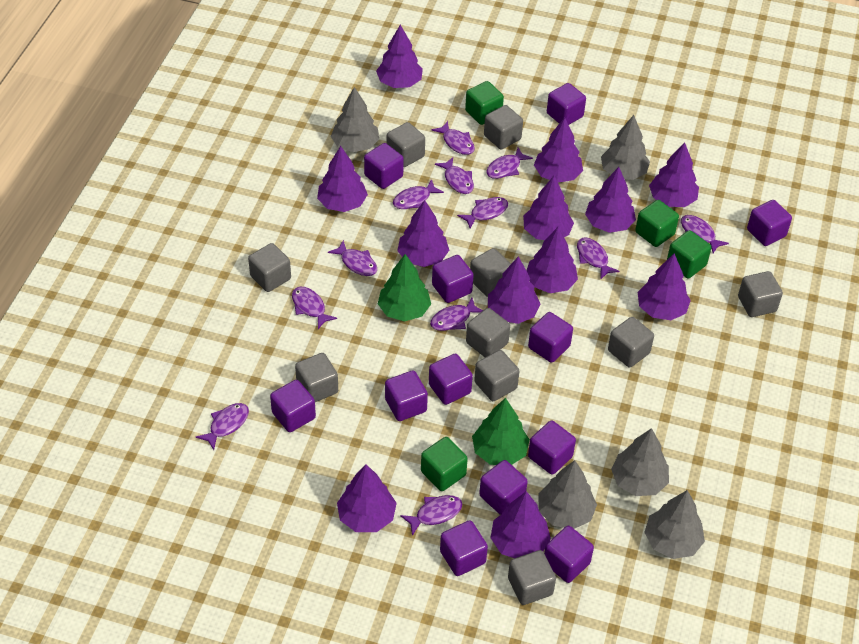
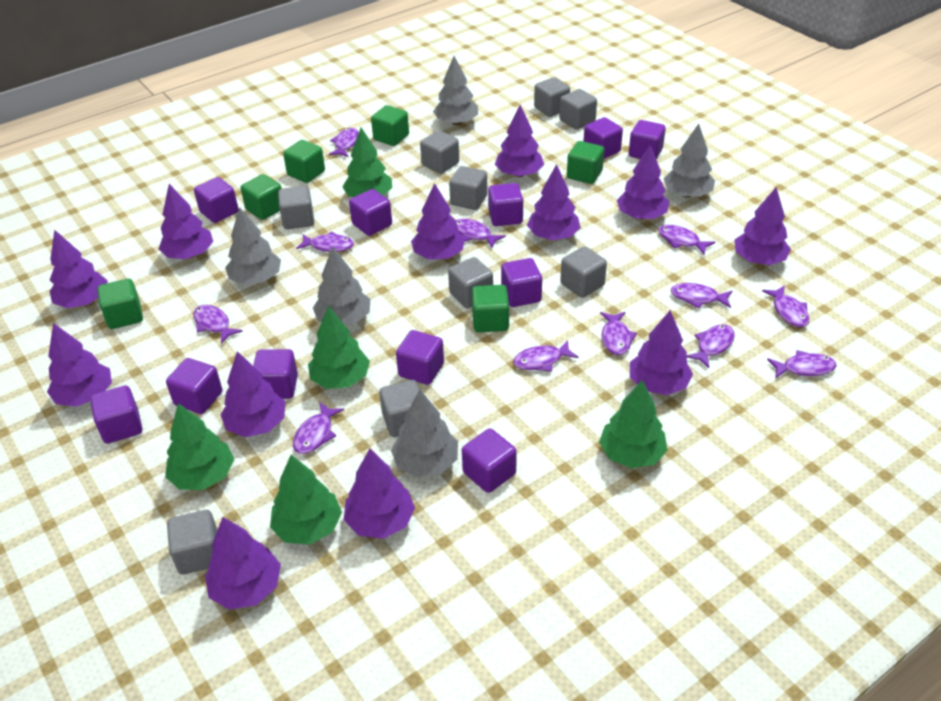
green cube: 4 -> 6
green tree: 2 -> 5
grey cube: 10 -> 9
purple cube: 12 -> 11

